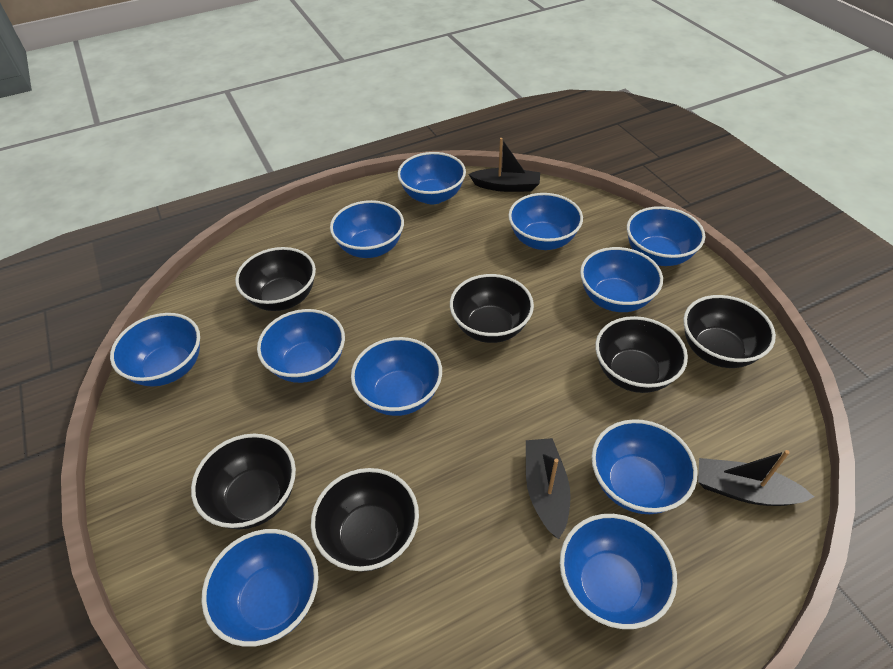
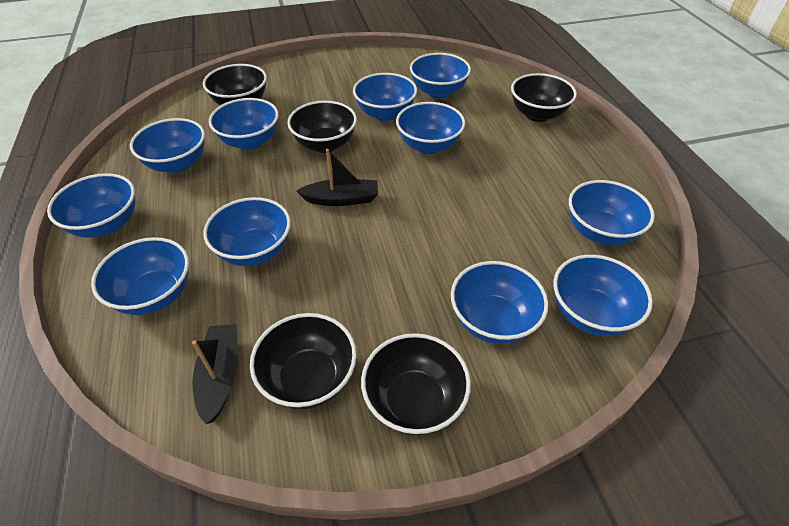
black boat: 3 -> 2
black bowl: 6 -> 5

